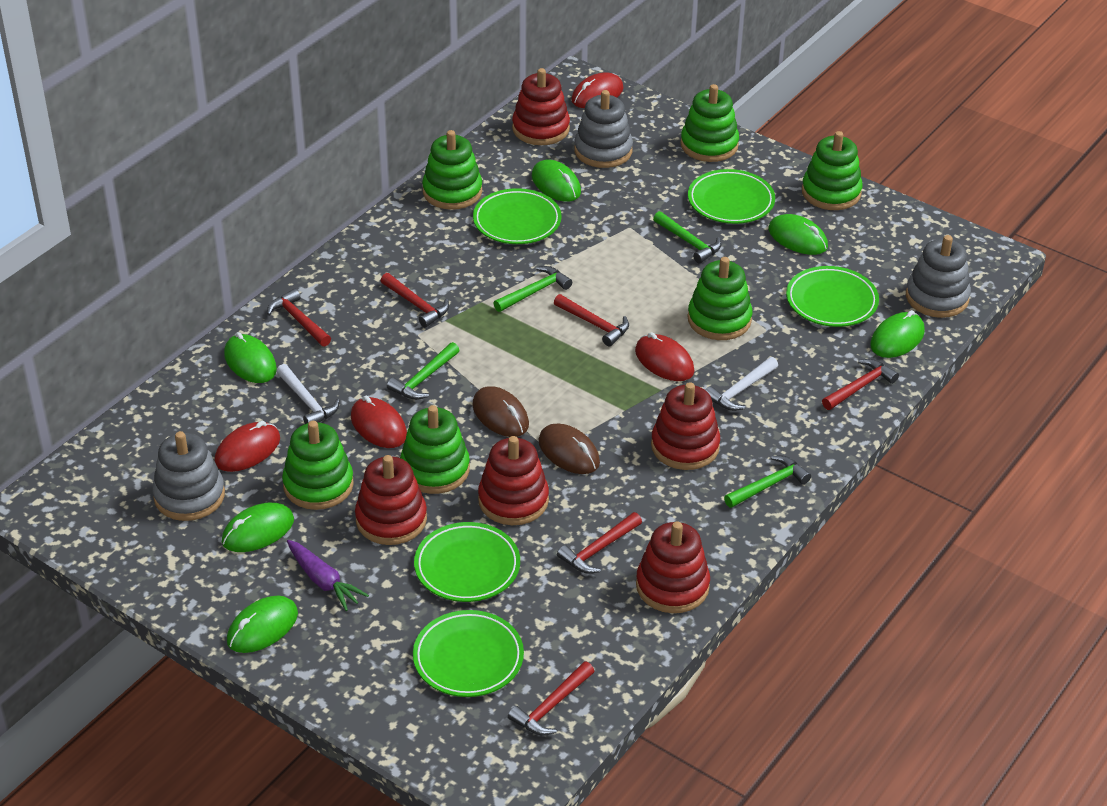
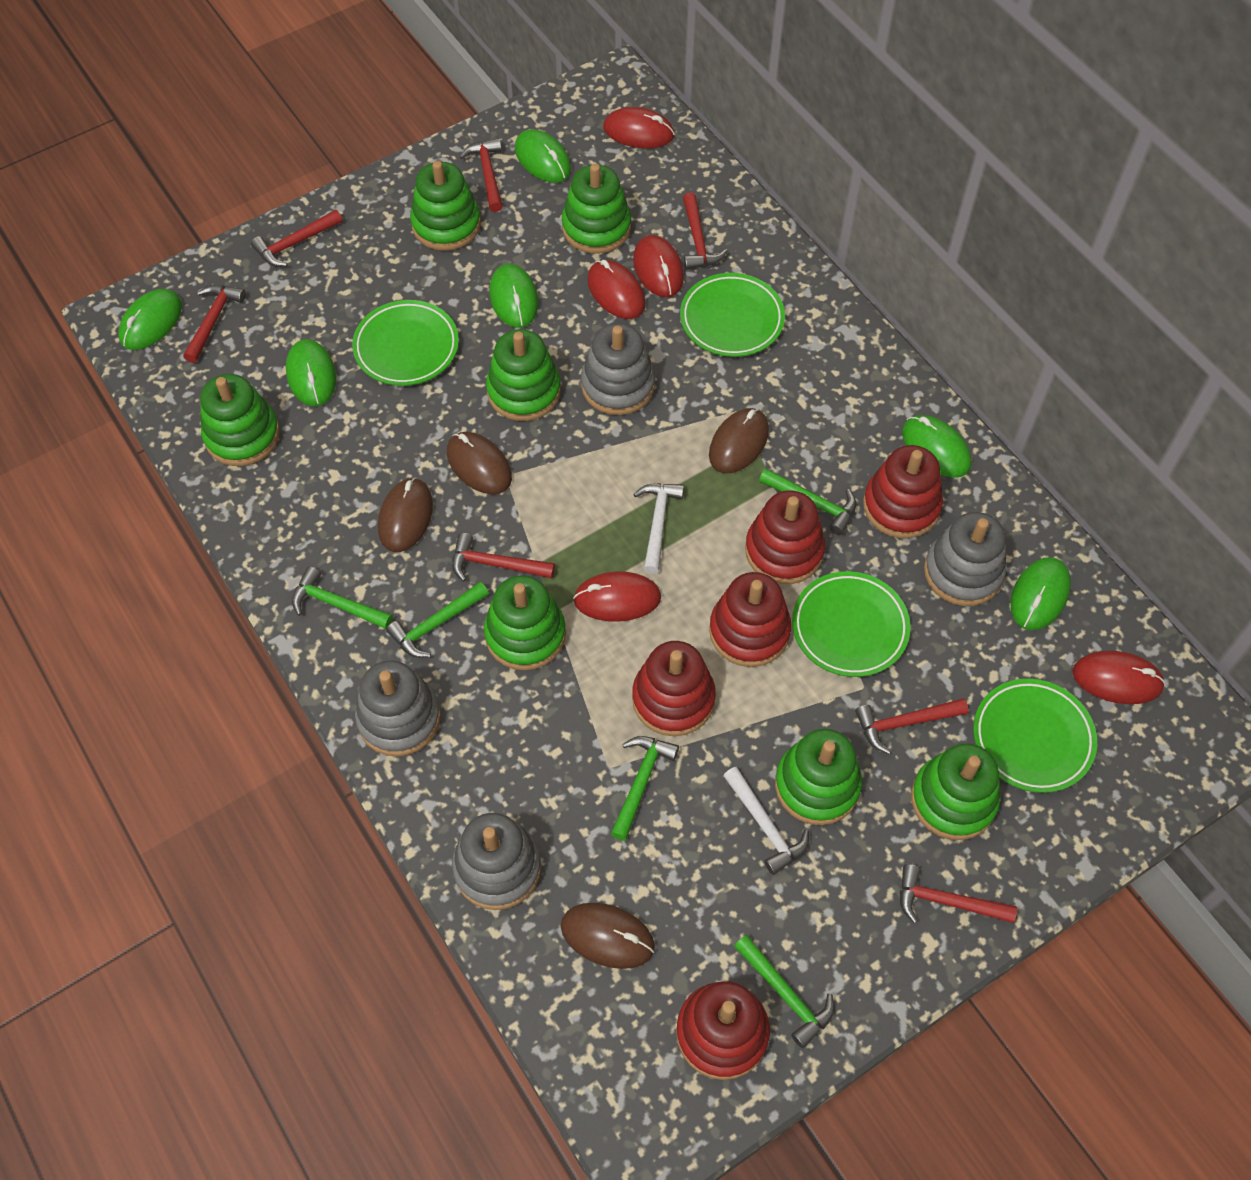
brown mouse: 2 -> 4
green hammer: 4 -> 5
green plate: 5 -> 4
green stacking toy: 6 -> 7
grey stacking toy: 3 -> 4
purple carrot: 1 -> 0
red hammer: 6 -> 7
red mouse: 4 -> 5

